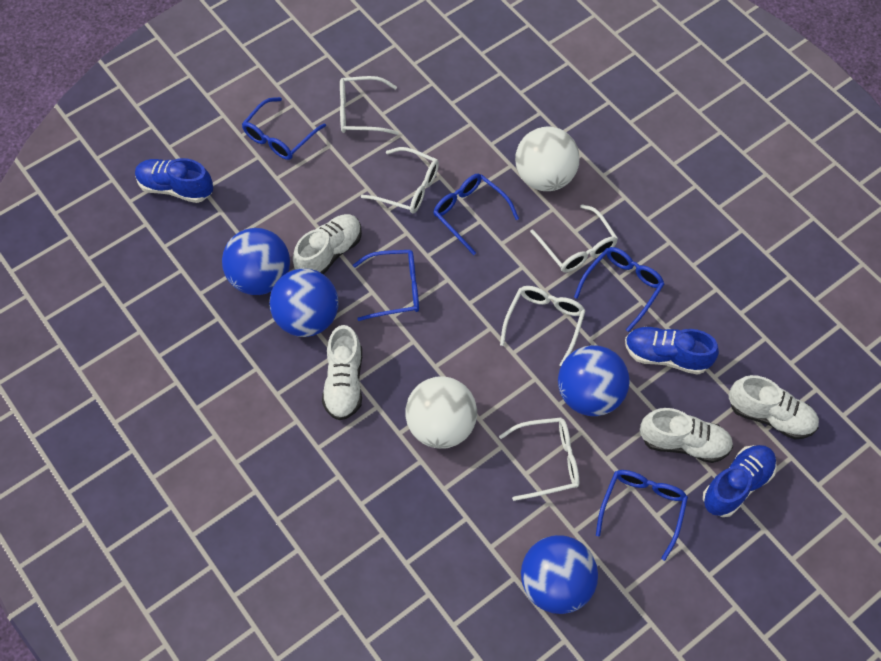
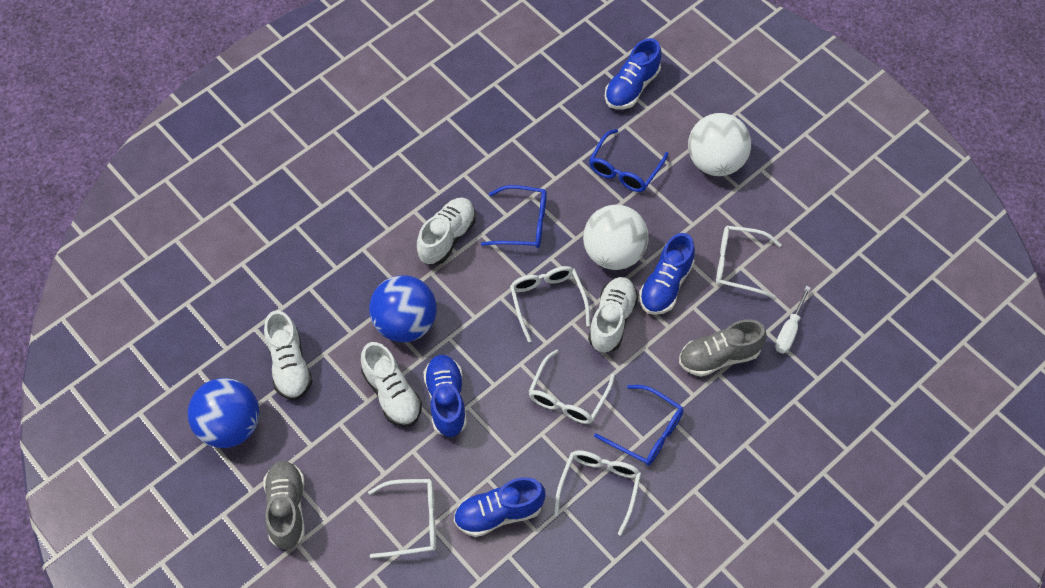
blue ball: 4 -> 2
blue glasses: 5 -> 3
blue shoe: 3 -> 4
grey shoe: 0 -> 2
white screwdriver: 0 -> 1

